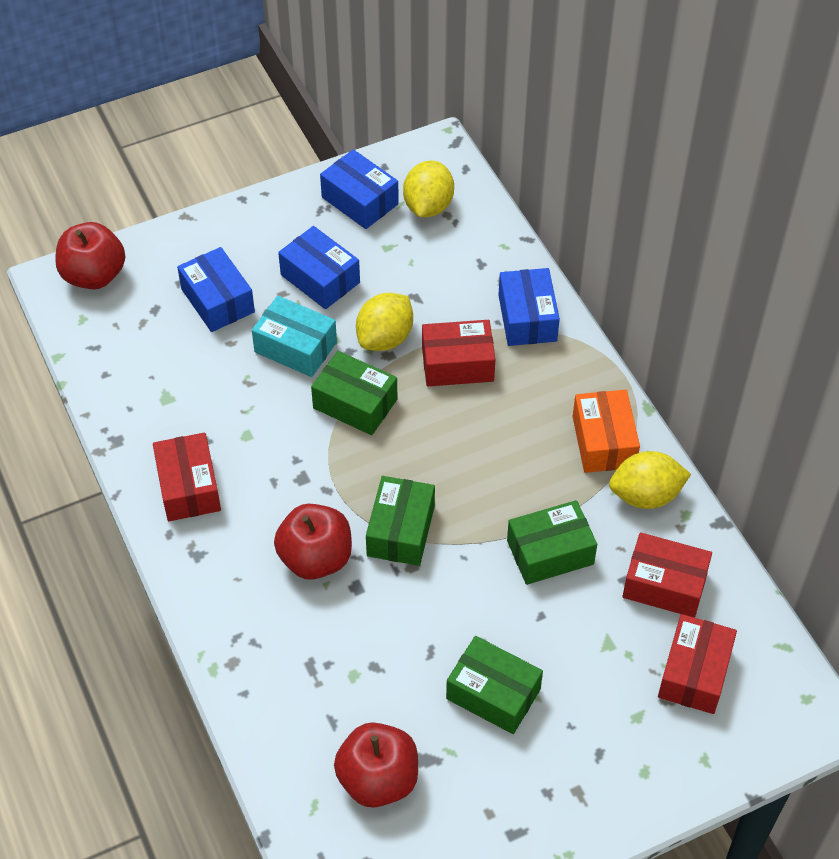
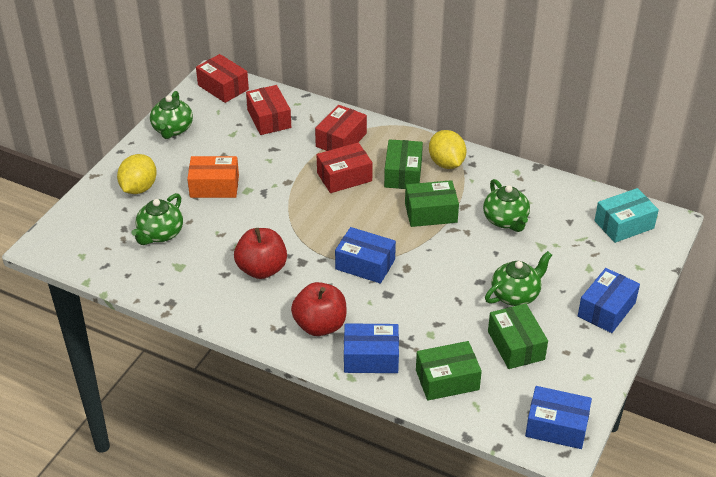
green teapot: 0 -> 4
red apple: 3 -> 2
yellow lemon: 3 -> 2

